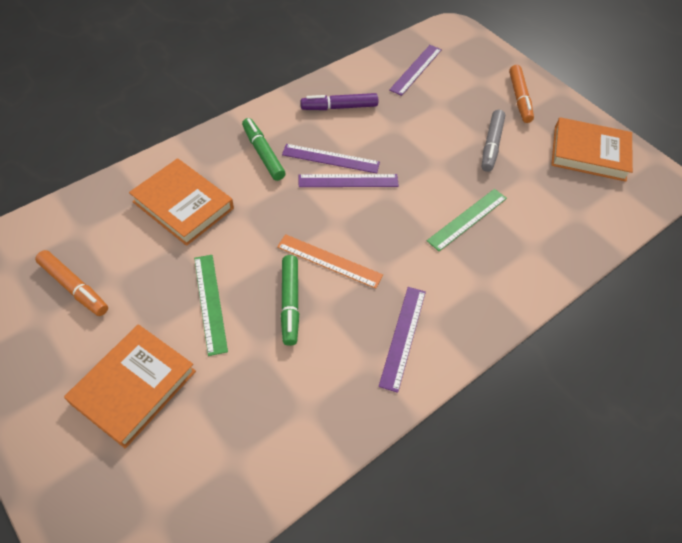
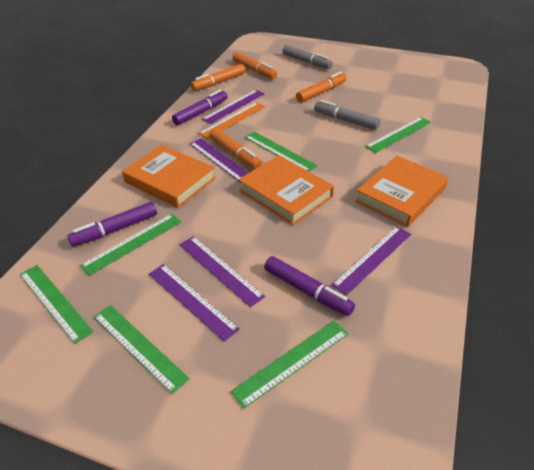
green marker: 2 -> 0
green ruler: 2 -> 6
grey marker: 1 -> 2
orange marker: 2 -> 4
purple marker: 1 -> 3
purple ruler: 4 -> 5

